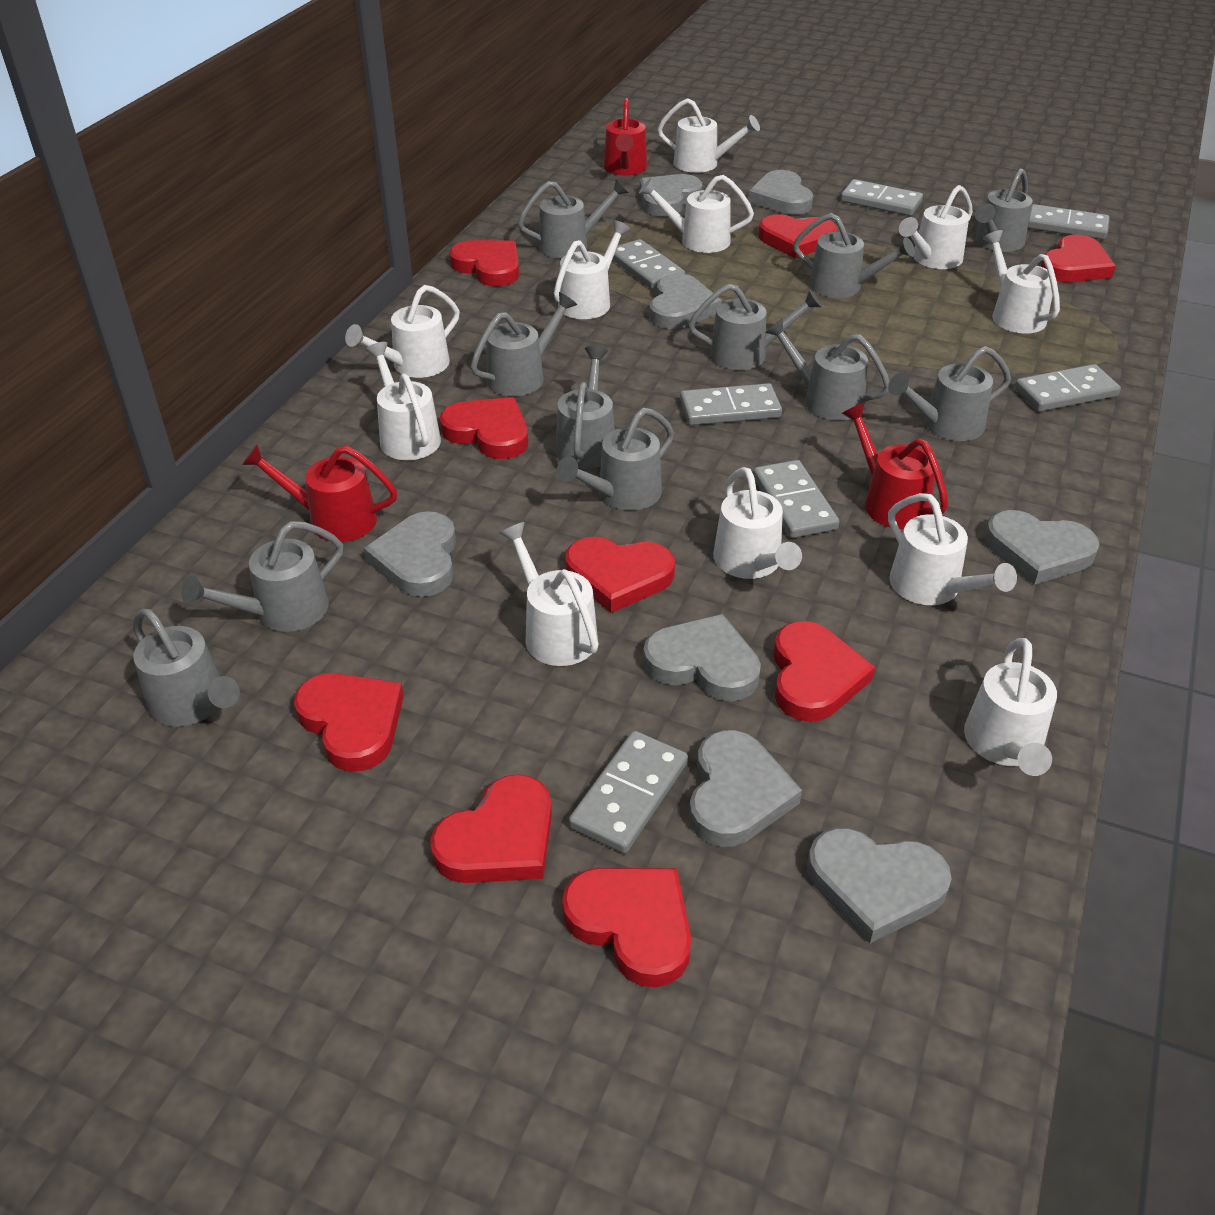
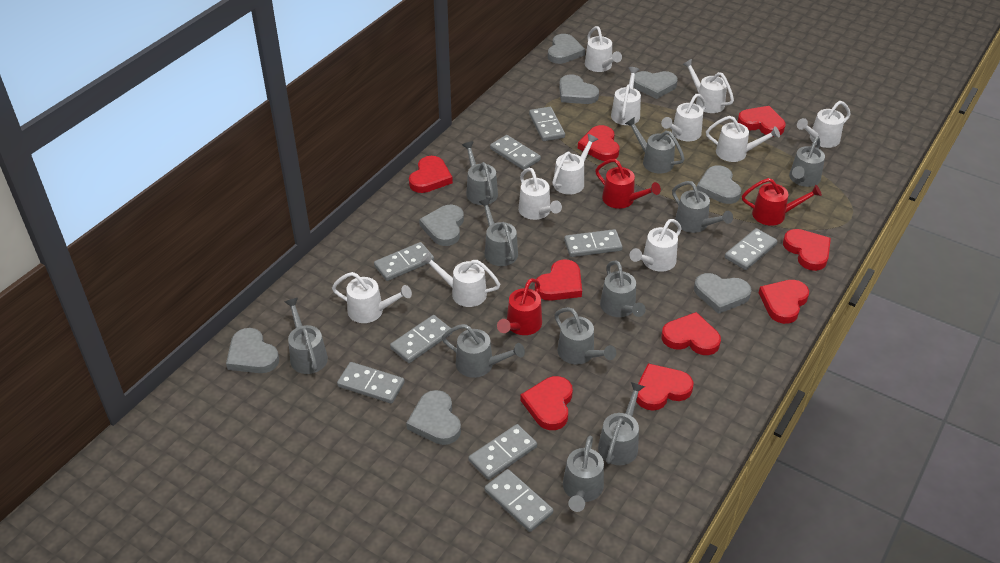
grey domino: 7 -> 9

